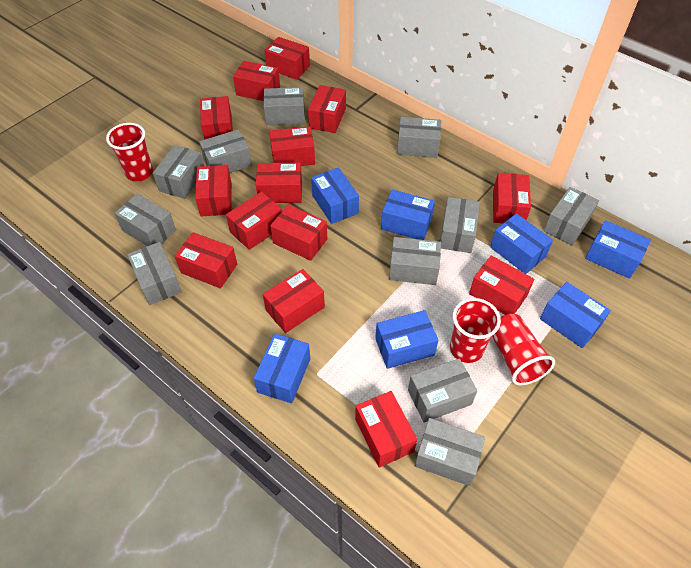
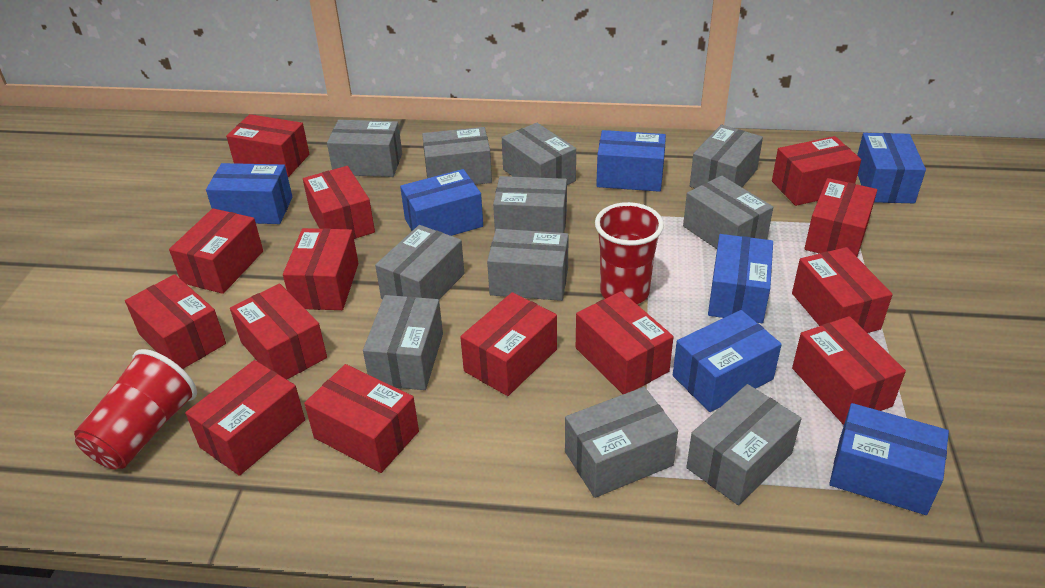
red cup: 3 -> 2

